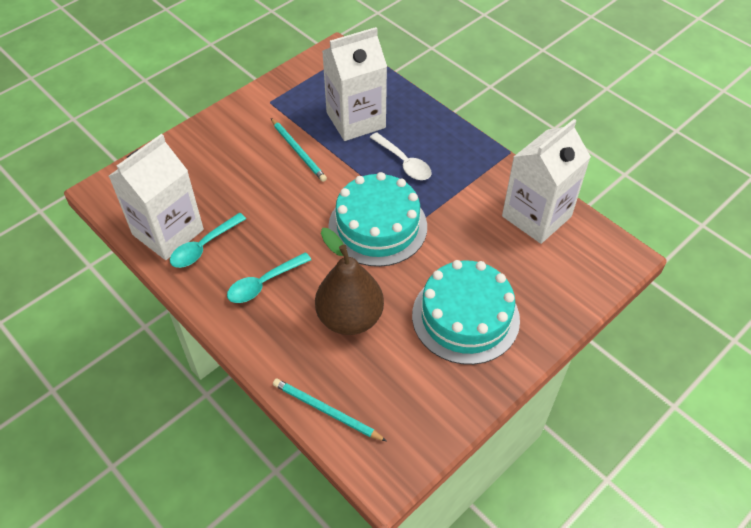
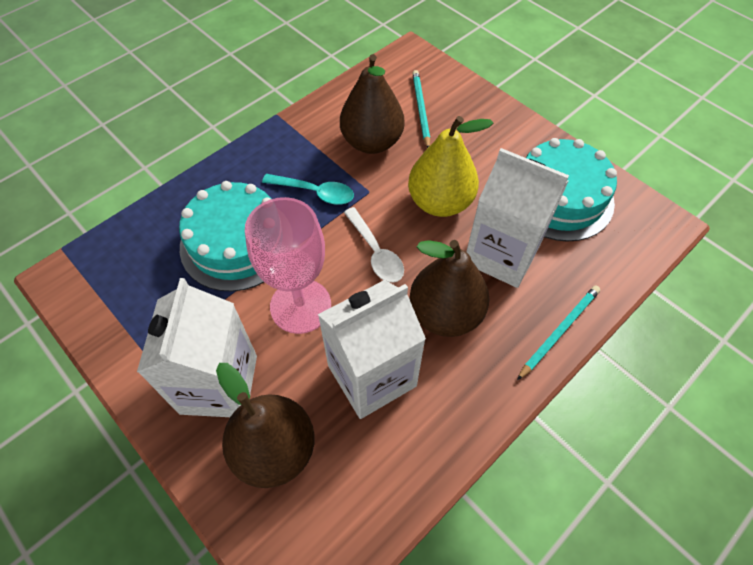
brown pear: 1 -> 3
pink goblet: 0 -> 1
turquoise spoon: 2 -> 1
yellow pear: 0 -> 1

